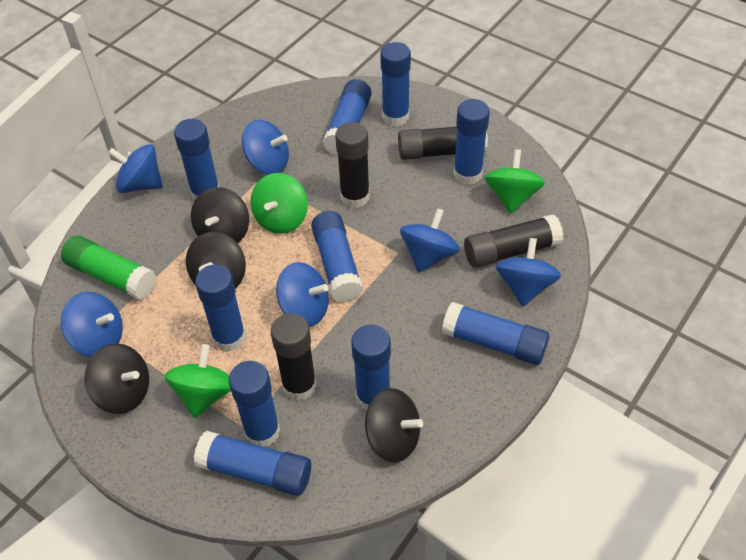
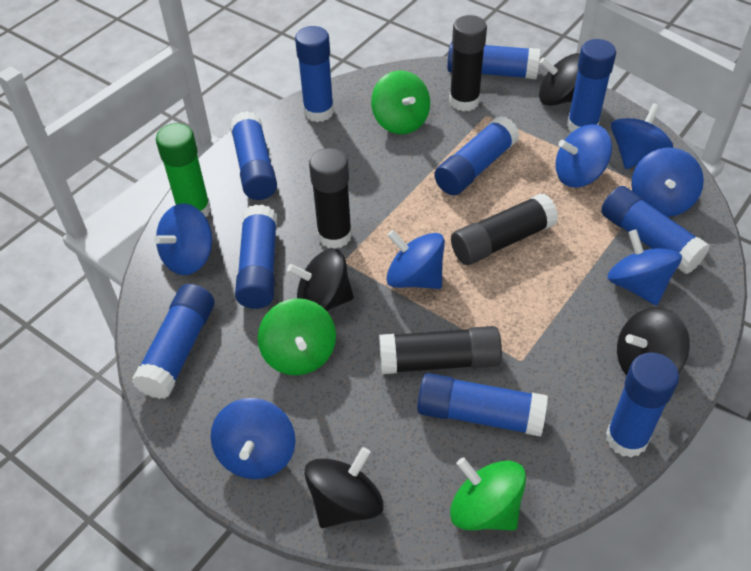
blue spinning top: 6 -> 7

